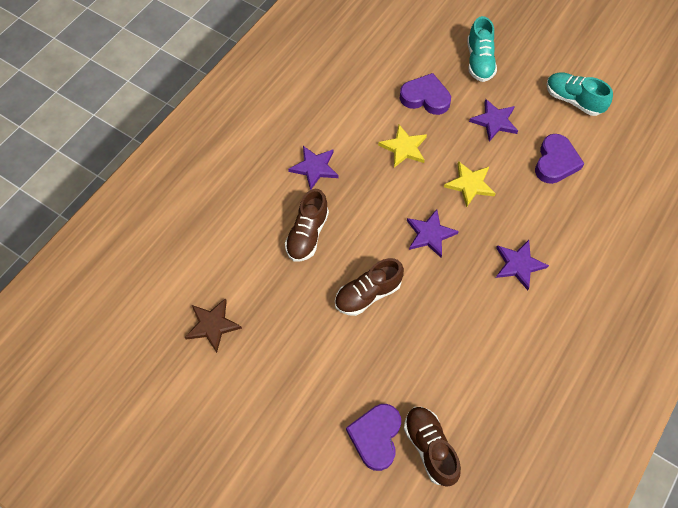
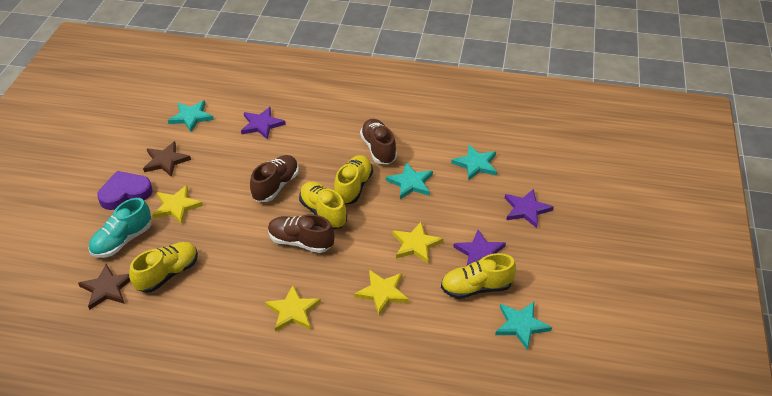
brown star: 1 -> 2
purple heart: 3 -> 1
purple star: 4 -> 3
turquoise shoe: 2 -> 1
turquoise star: 0 -> 4
yellow shoe: 0 -> 4
yellow star: 2 -> 4

